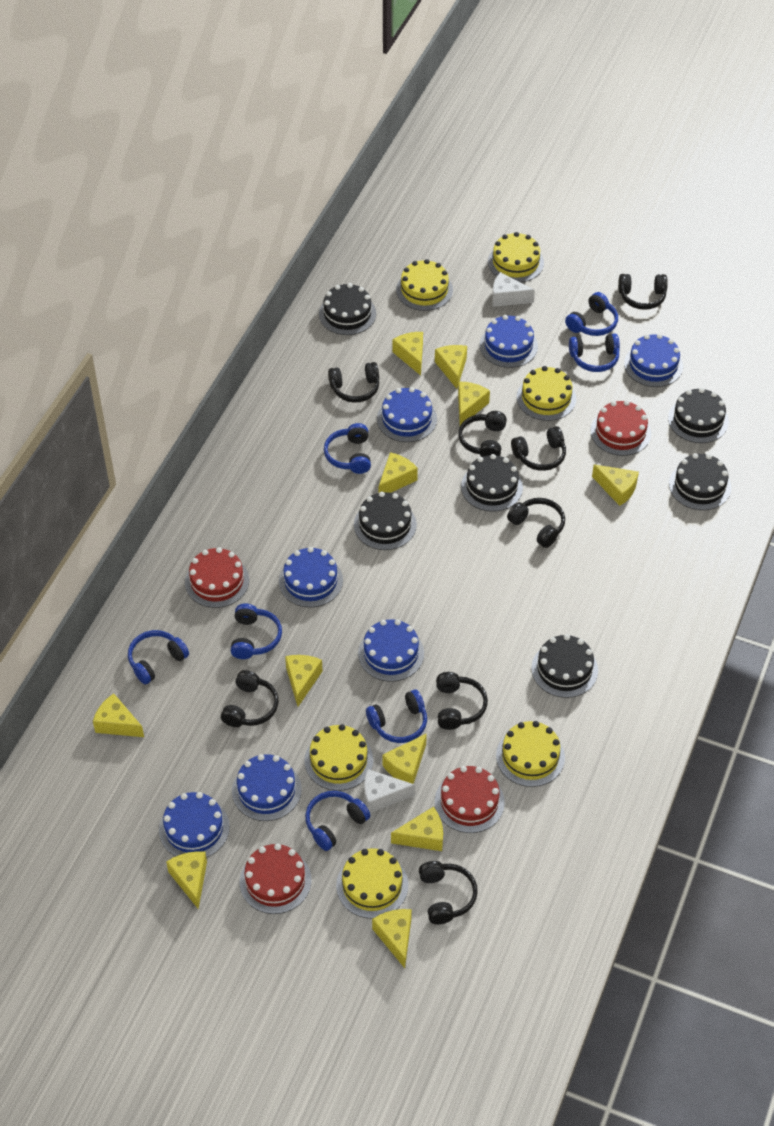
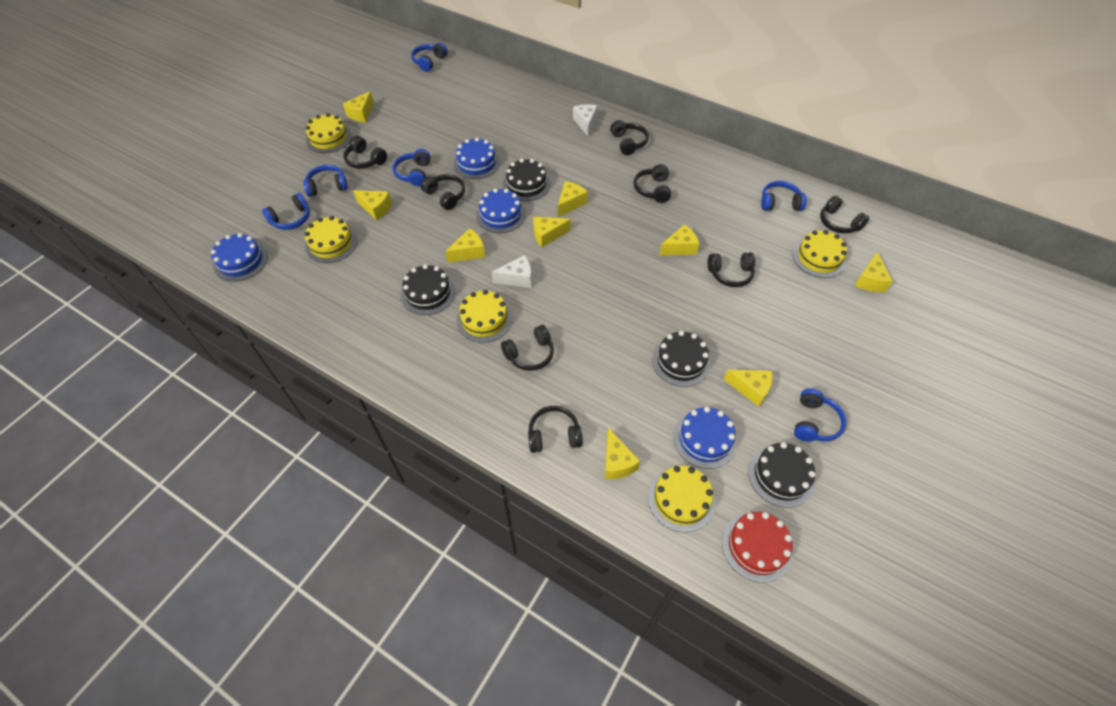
black cake: 6 -> 4
blue cake: 7 -> 4
blue headphones: 7 -> 6
red cake: 4 -> 1
yellow cake: 6 -> 5
yellow cheese: 11 -> 9

